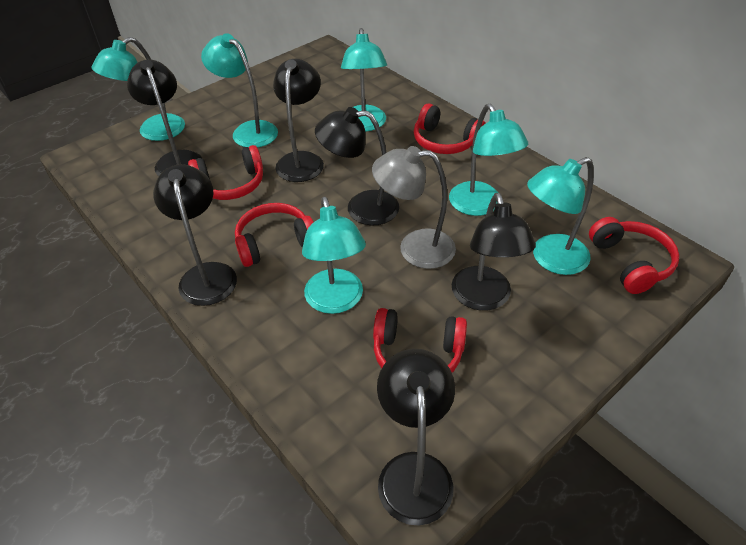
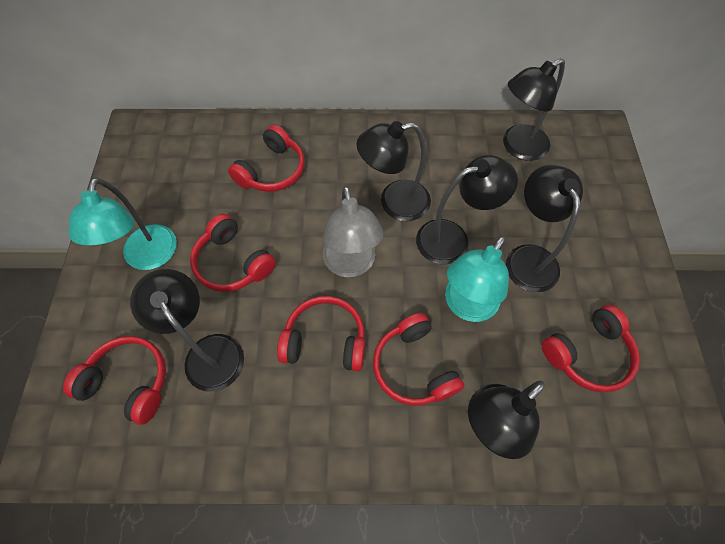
red headphones: 5 -> 6
turquoise lamp: 6 -> 2

